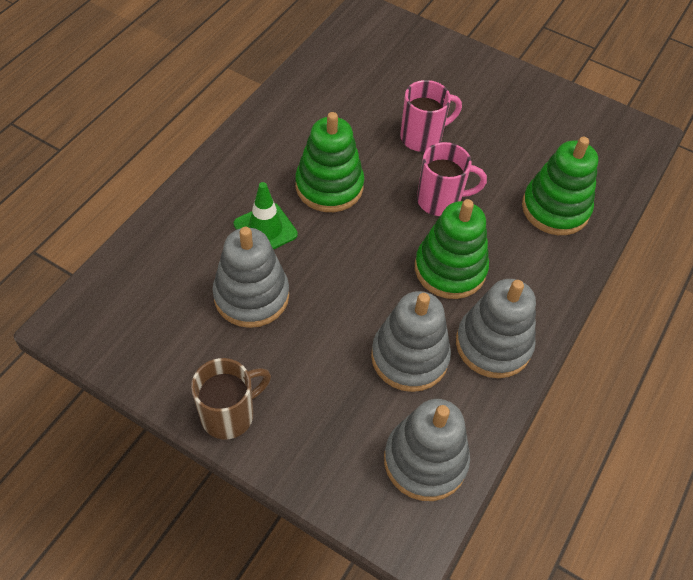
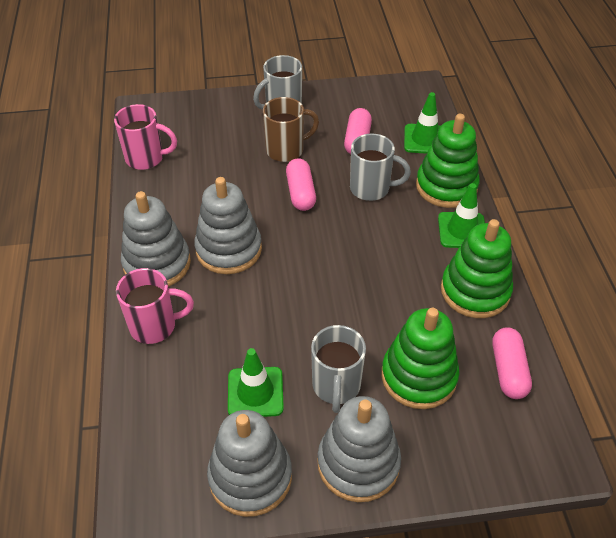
green traffic cone: 1 -> 3
grey mug: 0 -> 3
pink capsule: 0 -> 3

